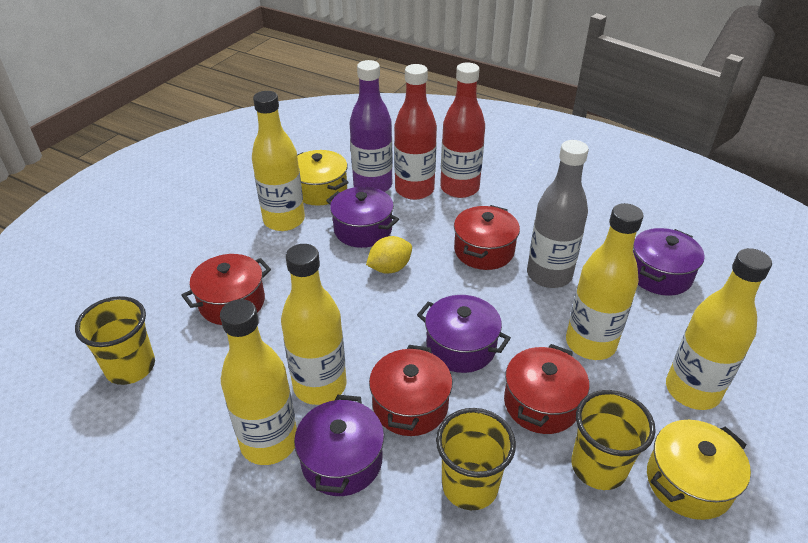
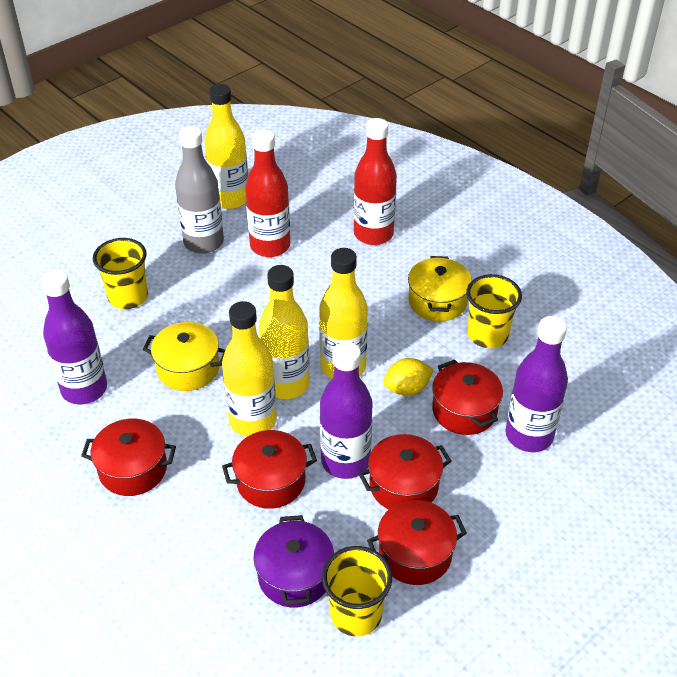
purple bottle: 1 -> 3
purple pot: 4 -> 1
red pot: 4 -> 5
yellow bottle: 5 -> 4

